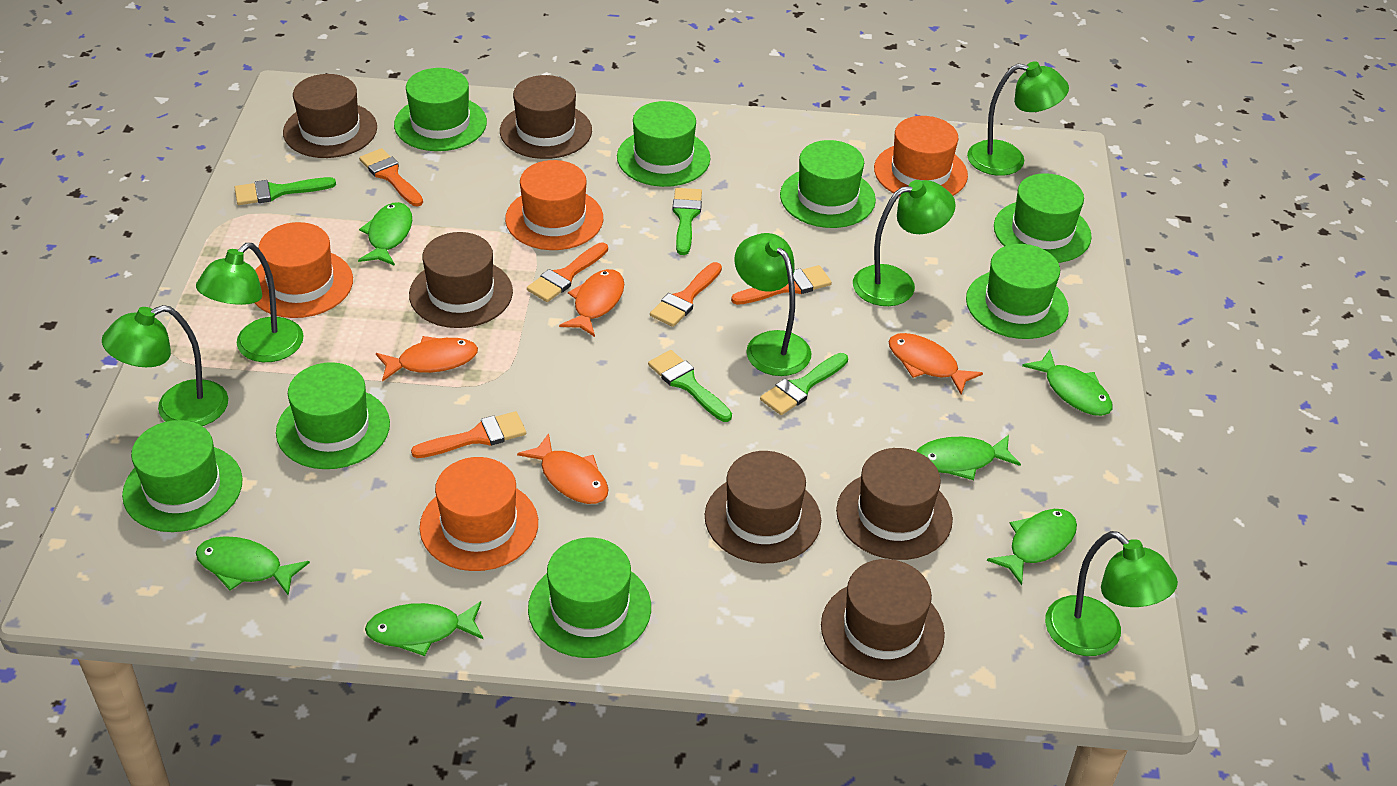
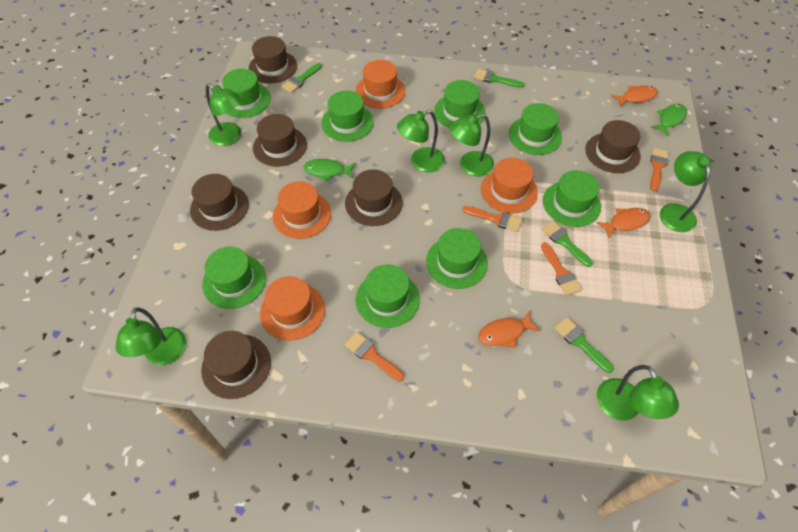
green fish: 6 -> 2
orange brush: 5 -> 4
orange fish: 4 -> 3

